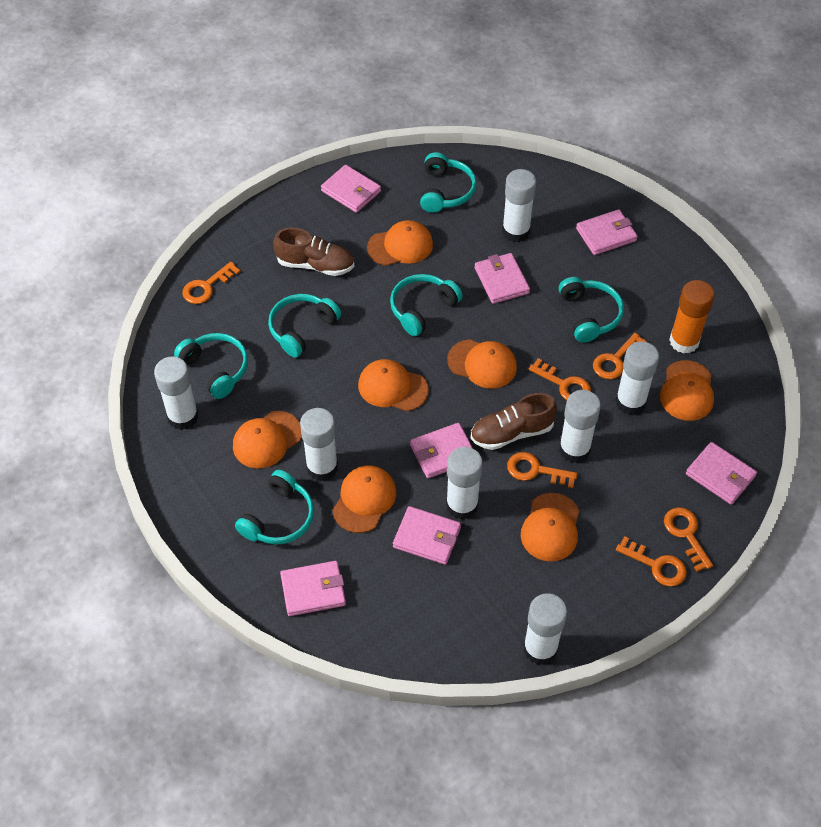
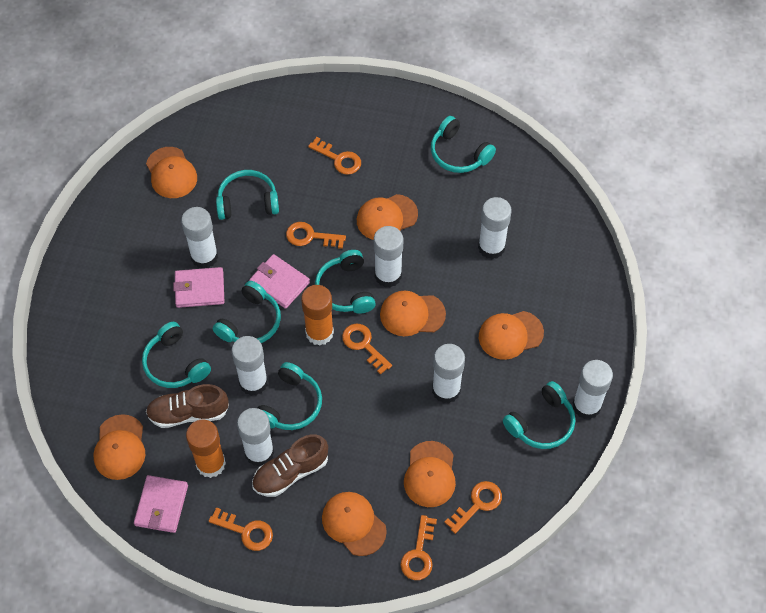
orange glue stick: 1 -> 2
pink wallet: 7 -> 3
turquoise headphones: 6 -> 7

